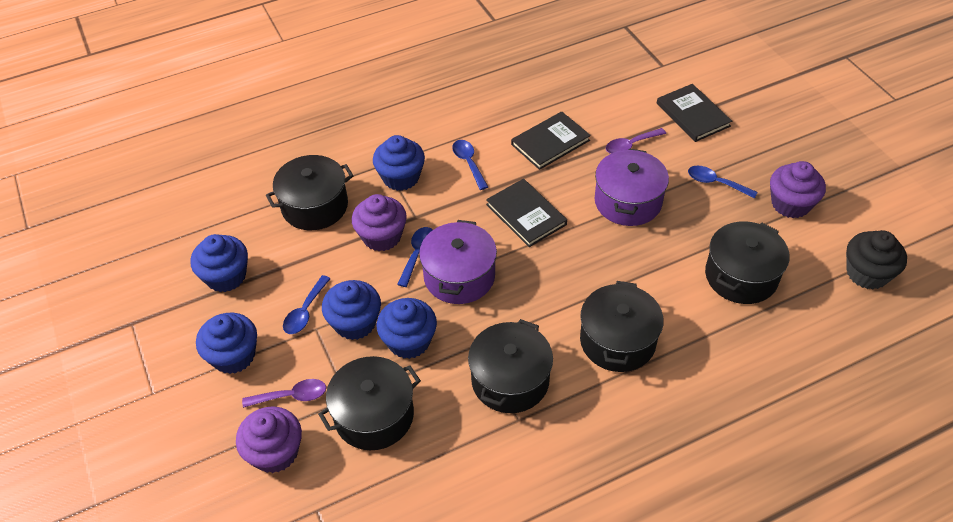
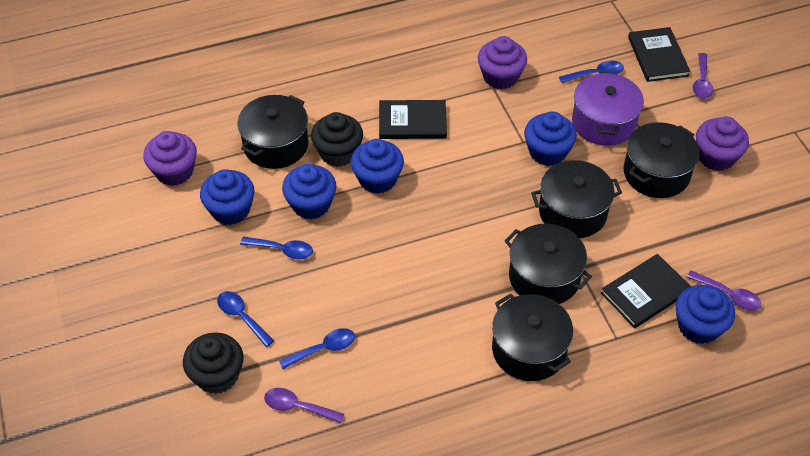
black cupcake: 1 -> 2
purple pot: 2 -> 1
purple spoon: 2 -> 3

